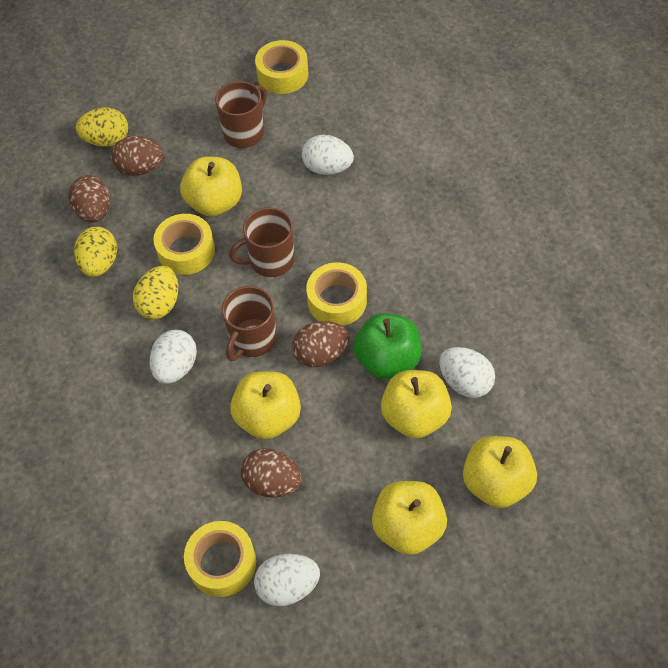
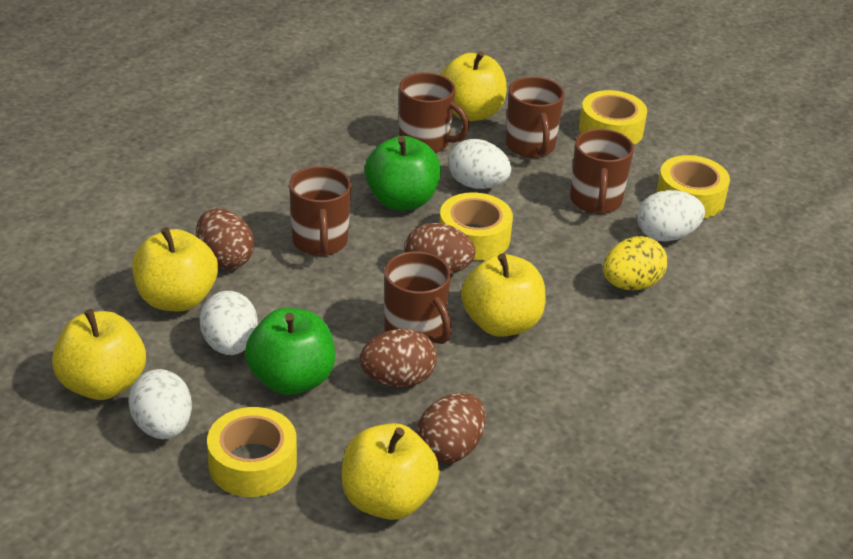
brown mug: 3 -> 5
green apple: 1 -> 2
yellow egg: 3 -> 1

